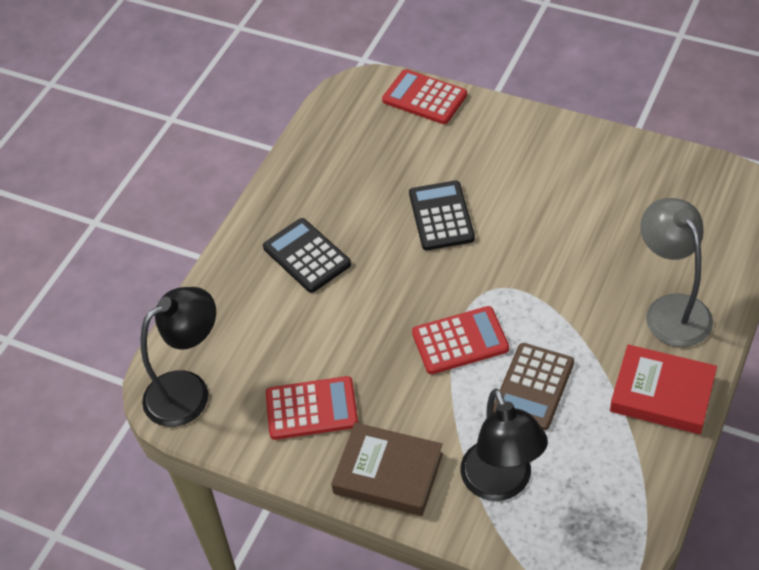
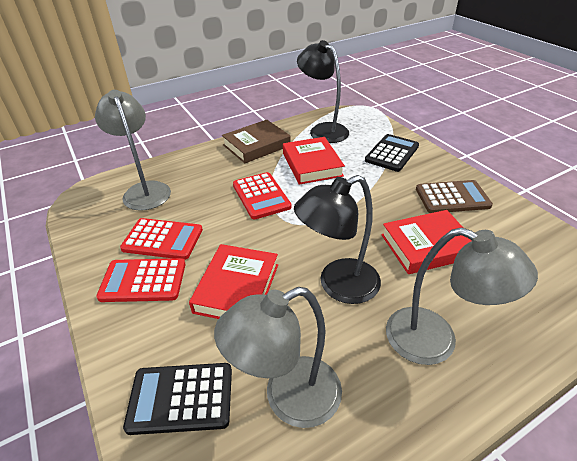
grey lamp: 1 -> 3
red book: 1 -> 3

